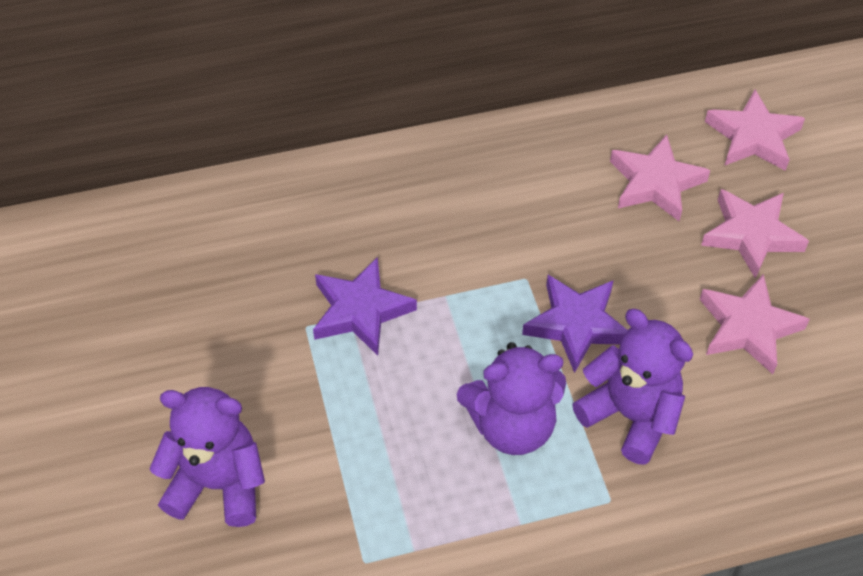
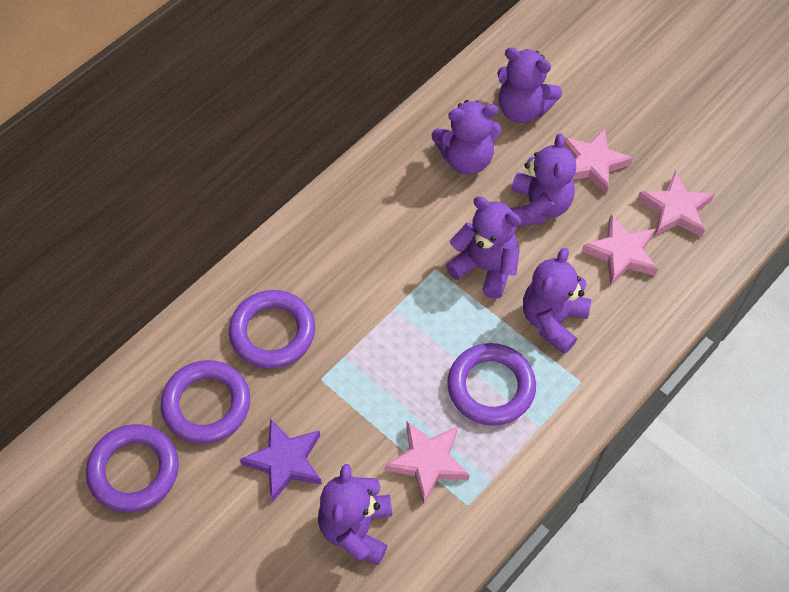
purple ring: 0 -> 4
purple star: 2 -> 1
purple teddy bear: 3 -> 6

